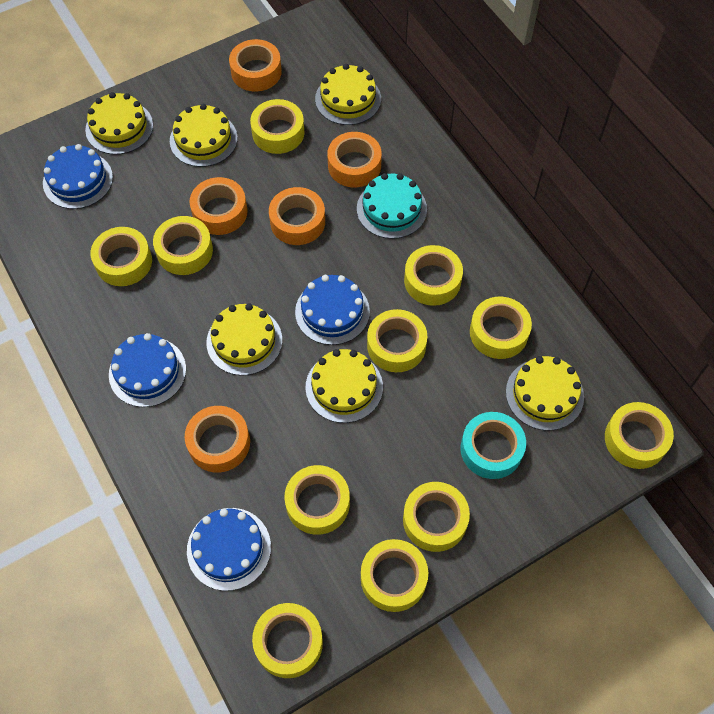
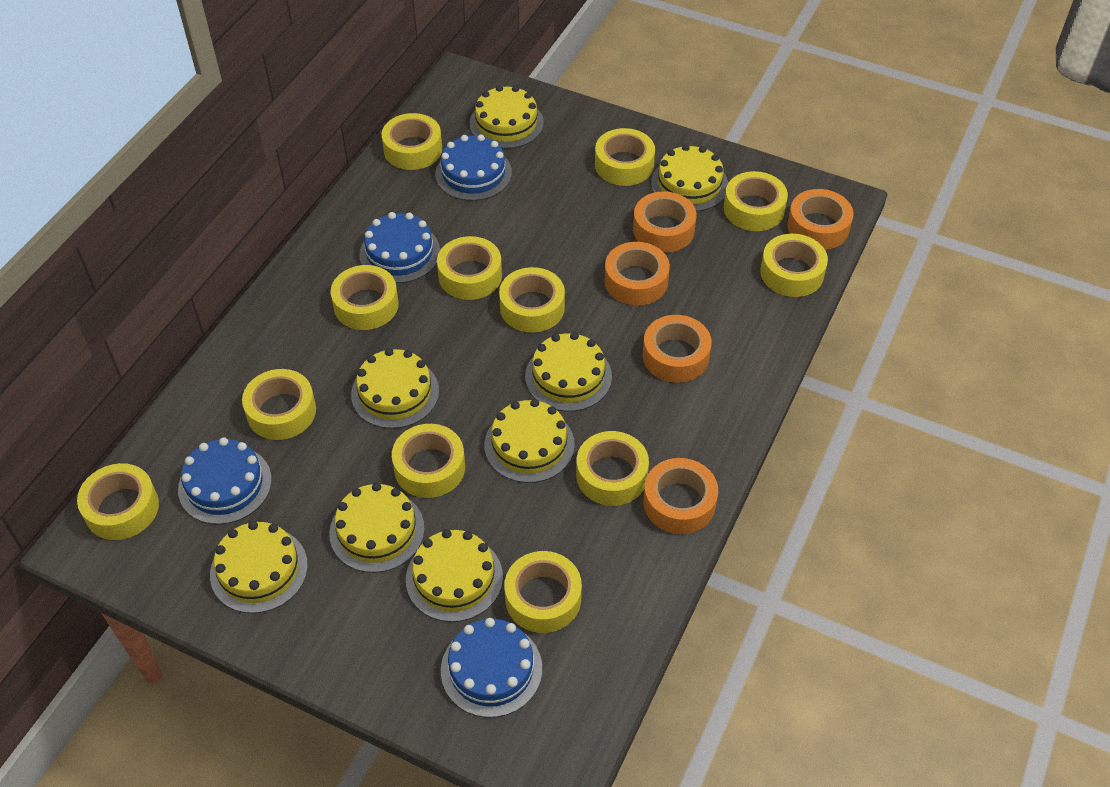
turquoise cake: 1 -> 0
turquoise tape: 1 -> 0
yellow cake: 6 -> 8
yellow tape: 11 -> 12

